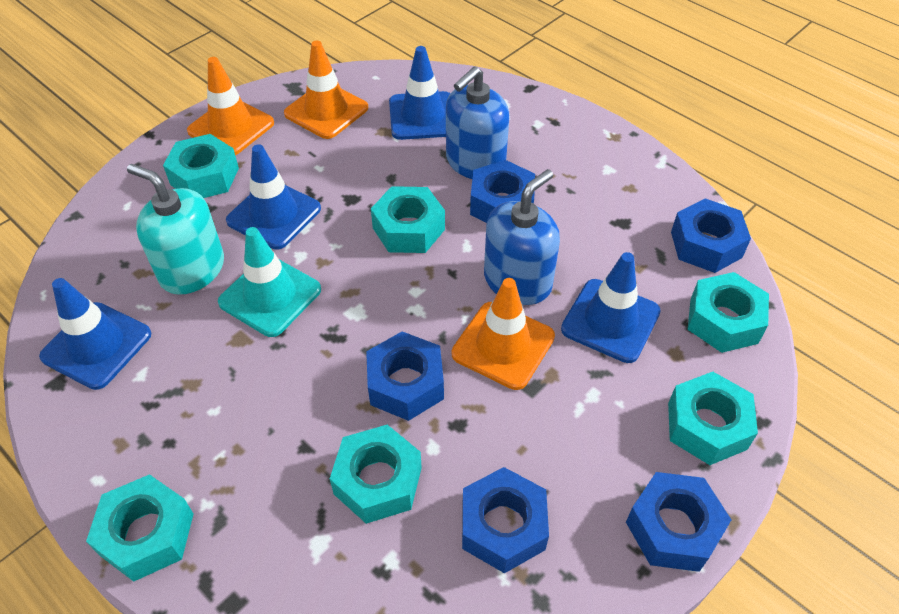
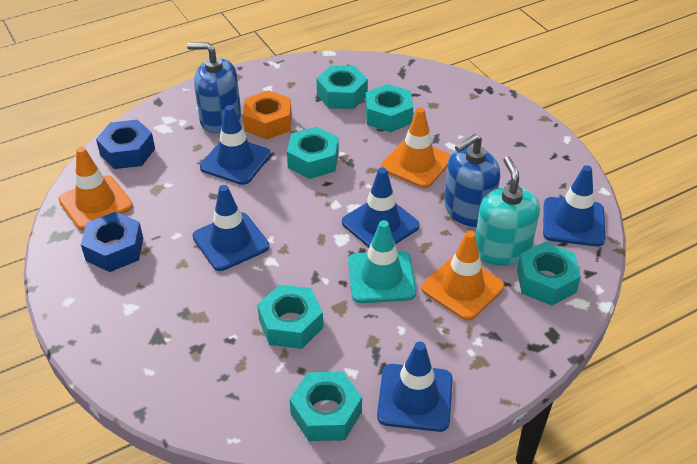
blue nut: 5 -> 2
blue traffic cone: 4 -> 5
orange nut: 0 -> 1

